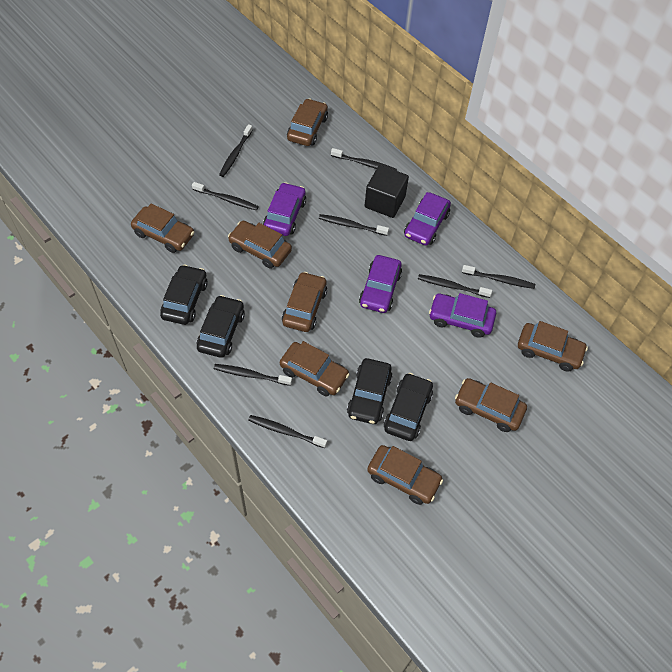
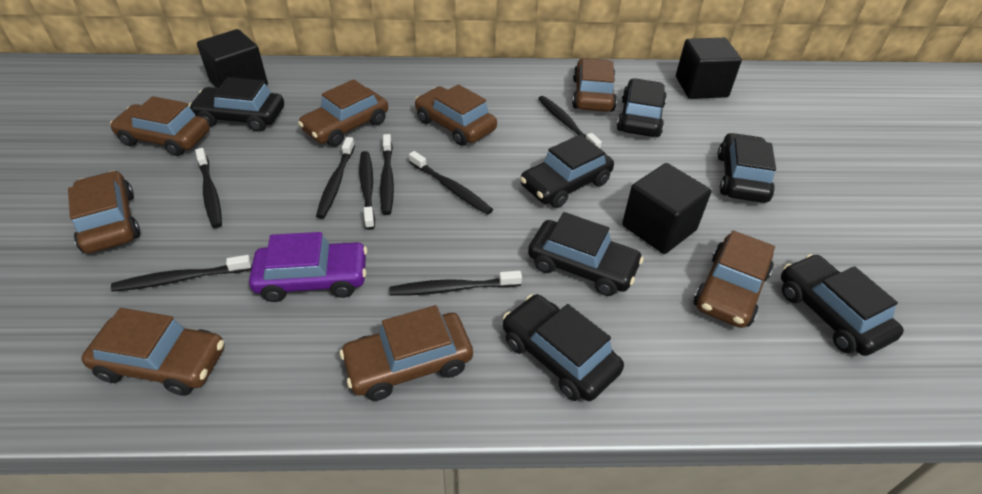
black car: 4 -> 7
black cube: 1 -> 3
purple car: 4 -> 1

